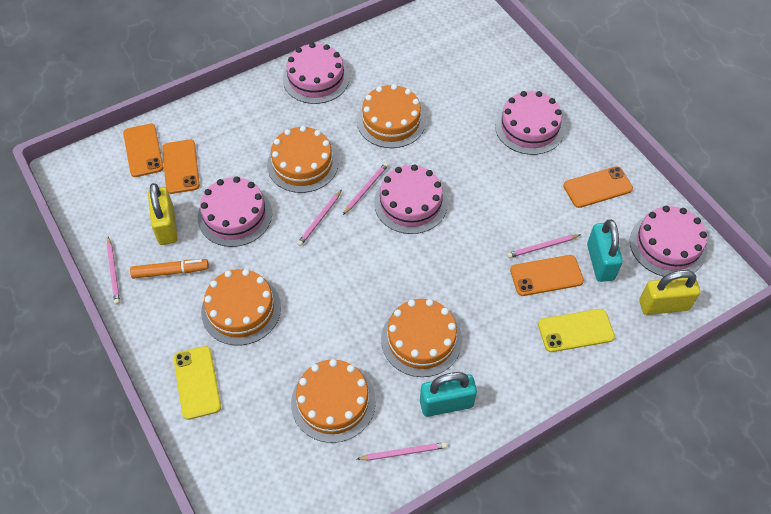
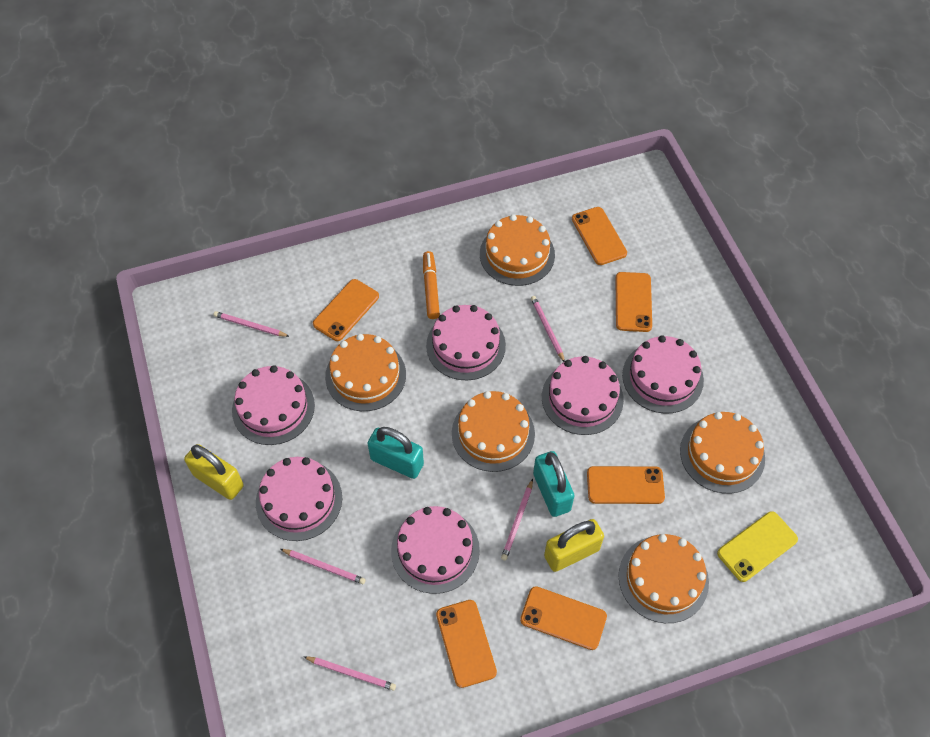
orange phone: 4 -> 6
pink cake: 5 -> 6
yellow phone: 2 -> 1

